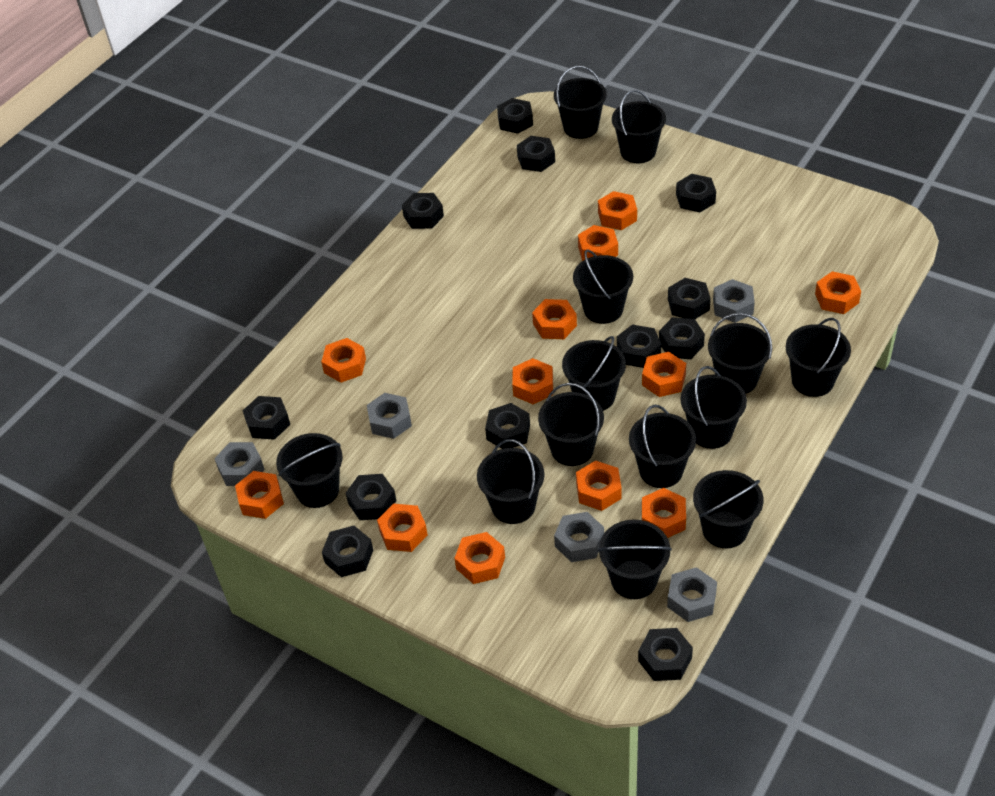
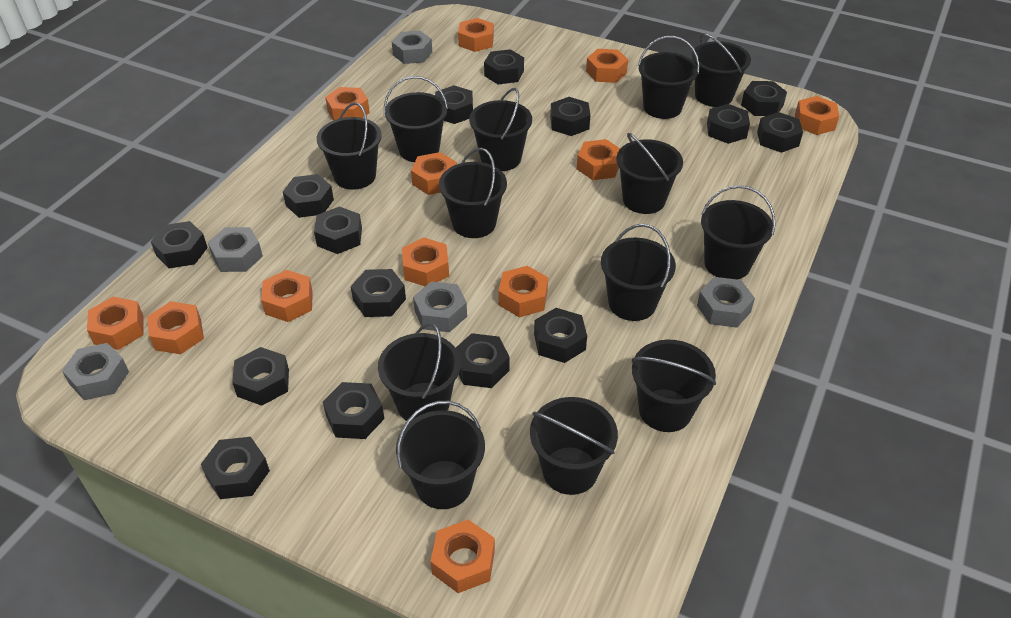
black nut: 12 -> 15

